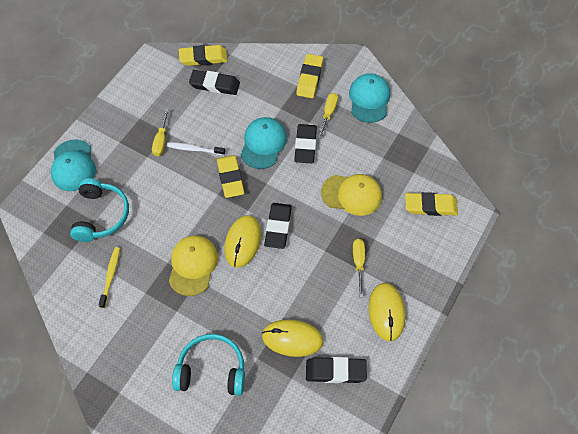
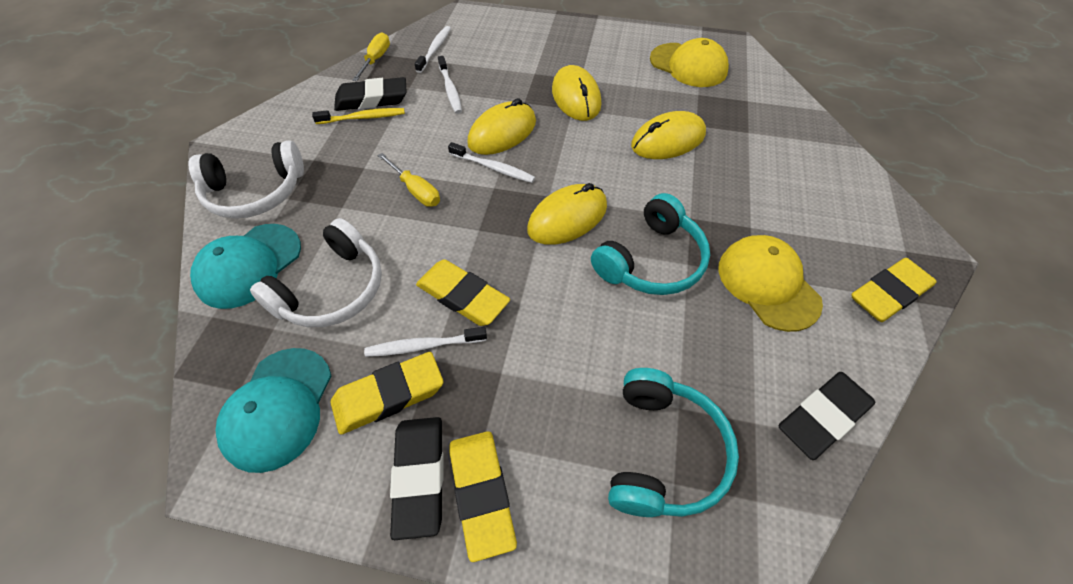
black eraser: 4 -> 3
turquoise cap: 3 -> 2
white headphones: 0 -> 2
white toothbrush: 1 -> 4
yellow mouse: 3 -> 4
yellow screwdriver: 3 -> 2

